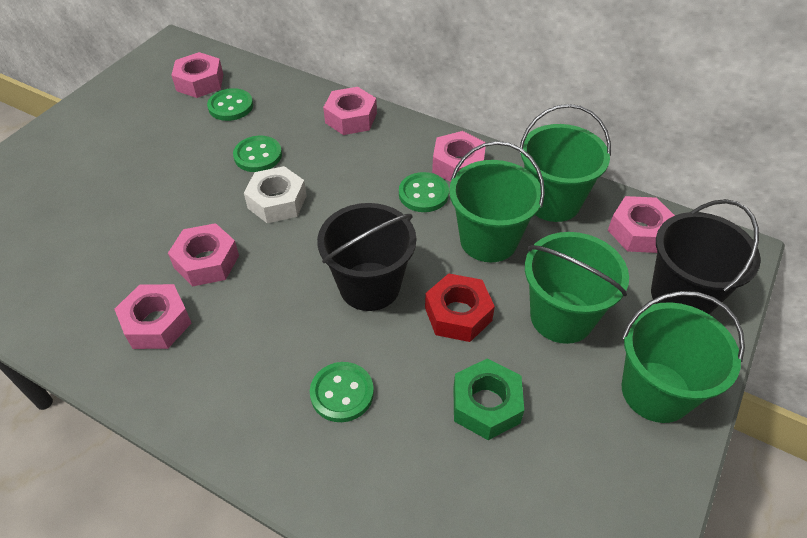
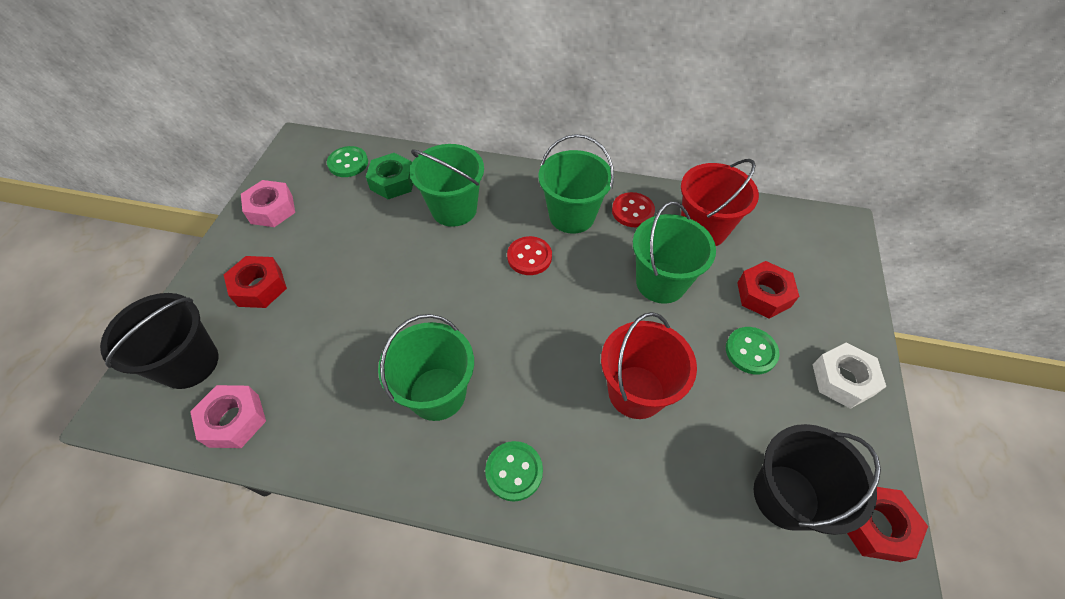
green button: 4 -> 3
pink nut: 6 -> 2
red bucket: 0 -> 2
red button: 0 -> 2
red nut: 1 -> 3

